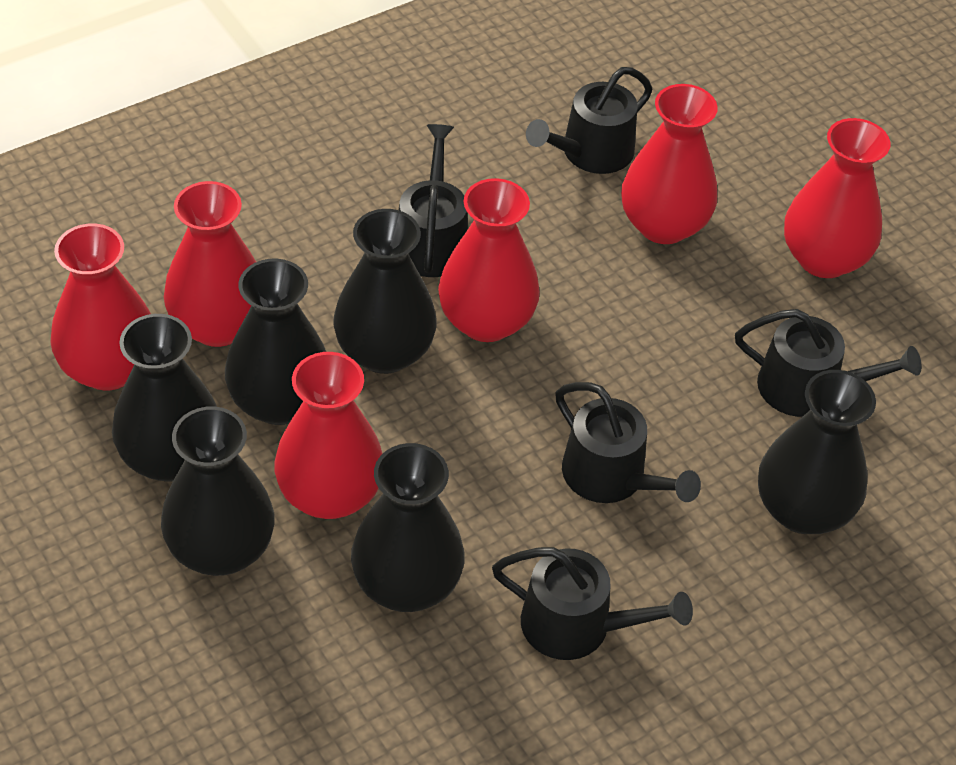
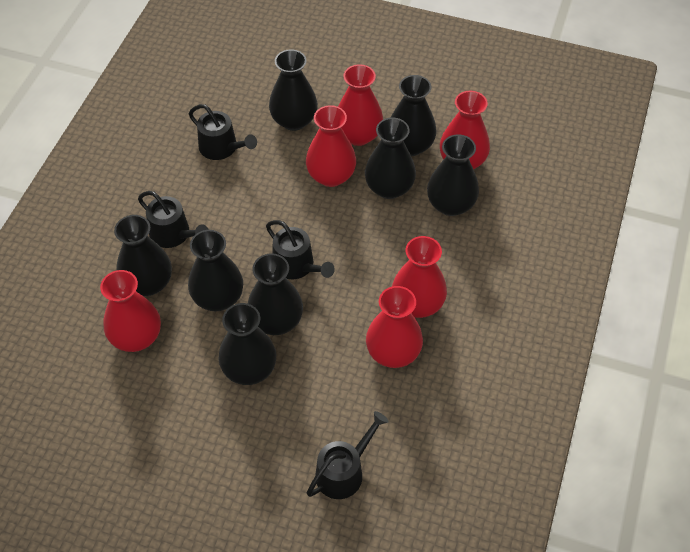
black vase: 6 -> 8
black watering can: 5 -> 4

